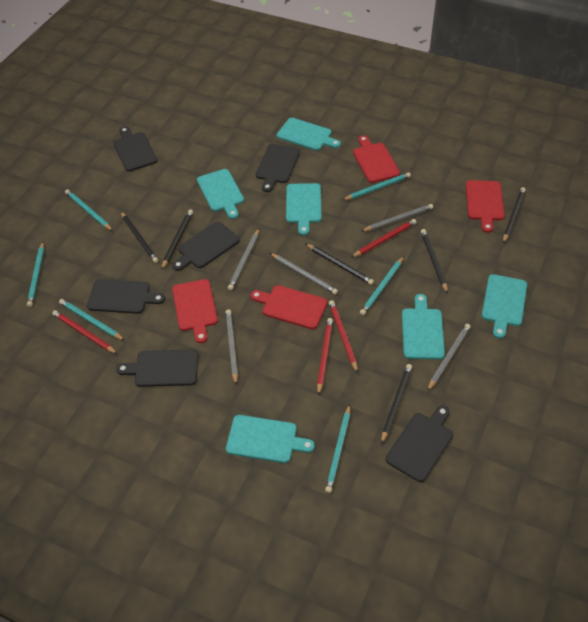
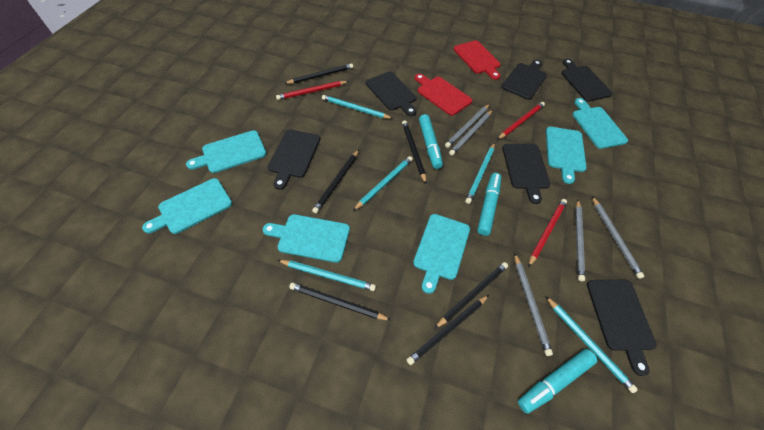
red cutting board: 4 -> 2
red pencil: 4 -> 3
turquoise marker: 0 -> 3
turquoise pencil: 6 -> 5

